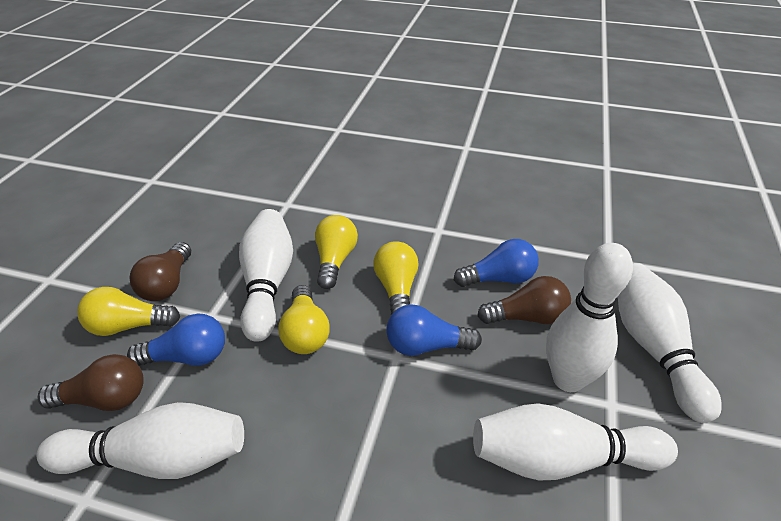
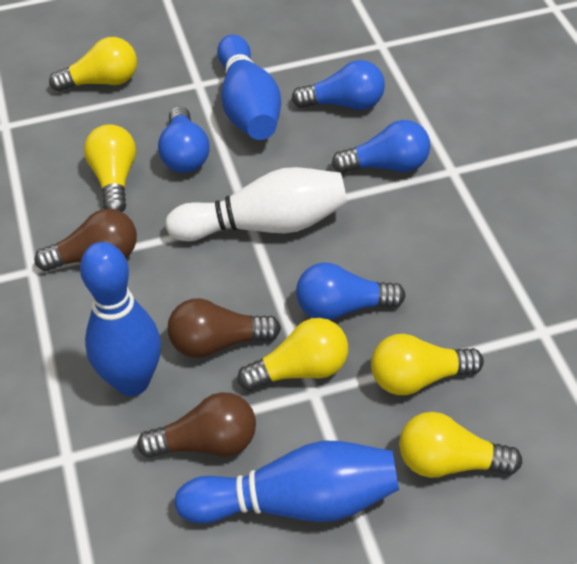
blue bowling pin: 0 -> 3
blue light bulb: 3 -> 4
white bowling pin: 5 -> 1
yellow light bulb: 4 -> 5

